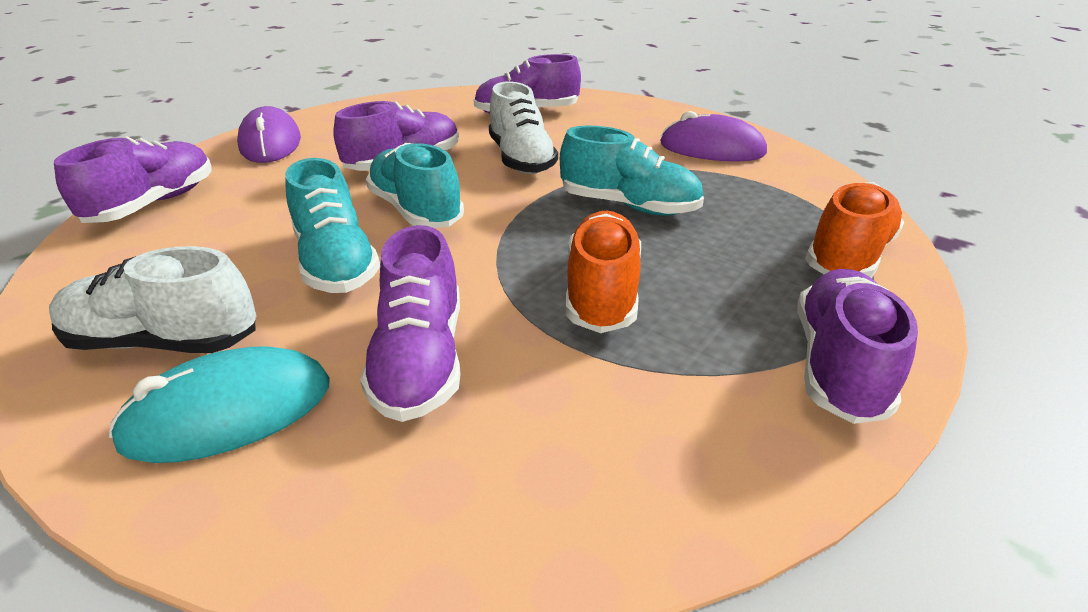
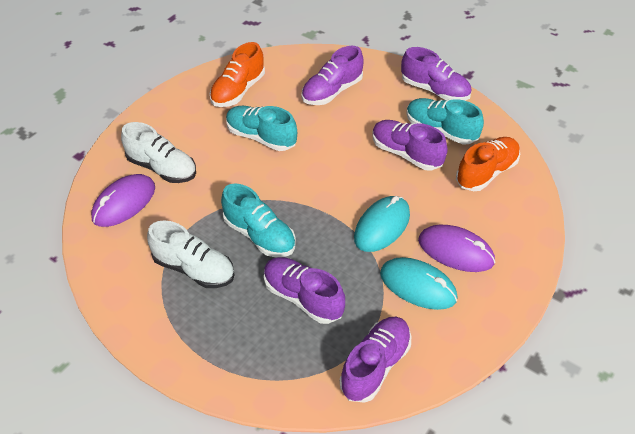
turquoise mouse: 1 -> 2

